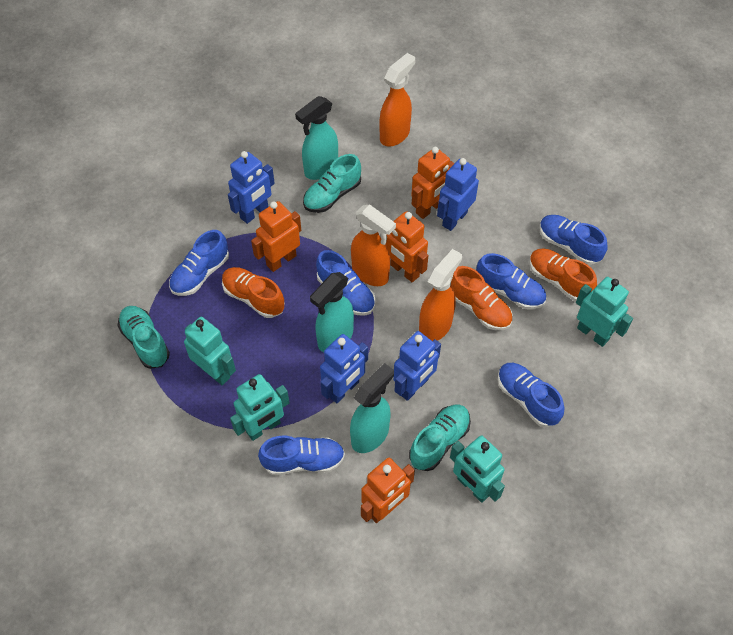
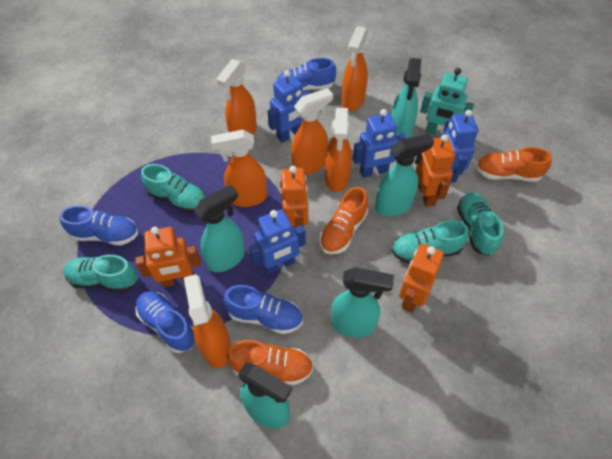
blue shoe: 6 -> 4
orange spray bottle: 3 -> 6
turquoise robot: 4 -> 1
turquoise shoe: 3 -> 4
turquoise spray bottle: 3 -> 5

